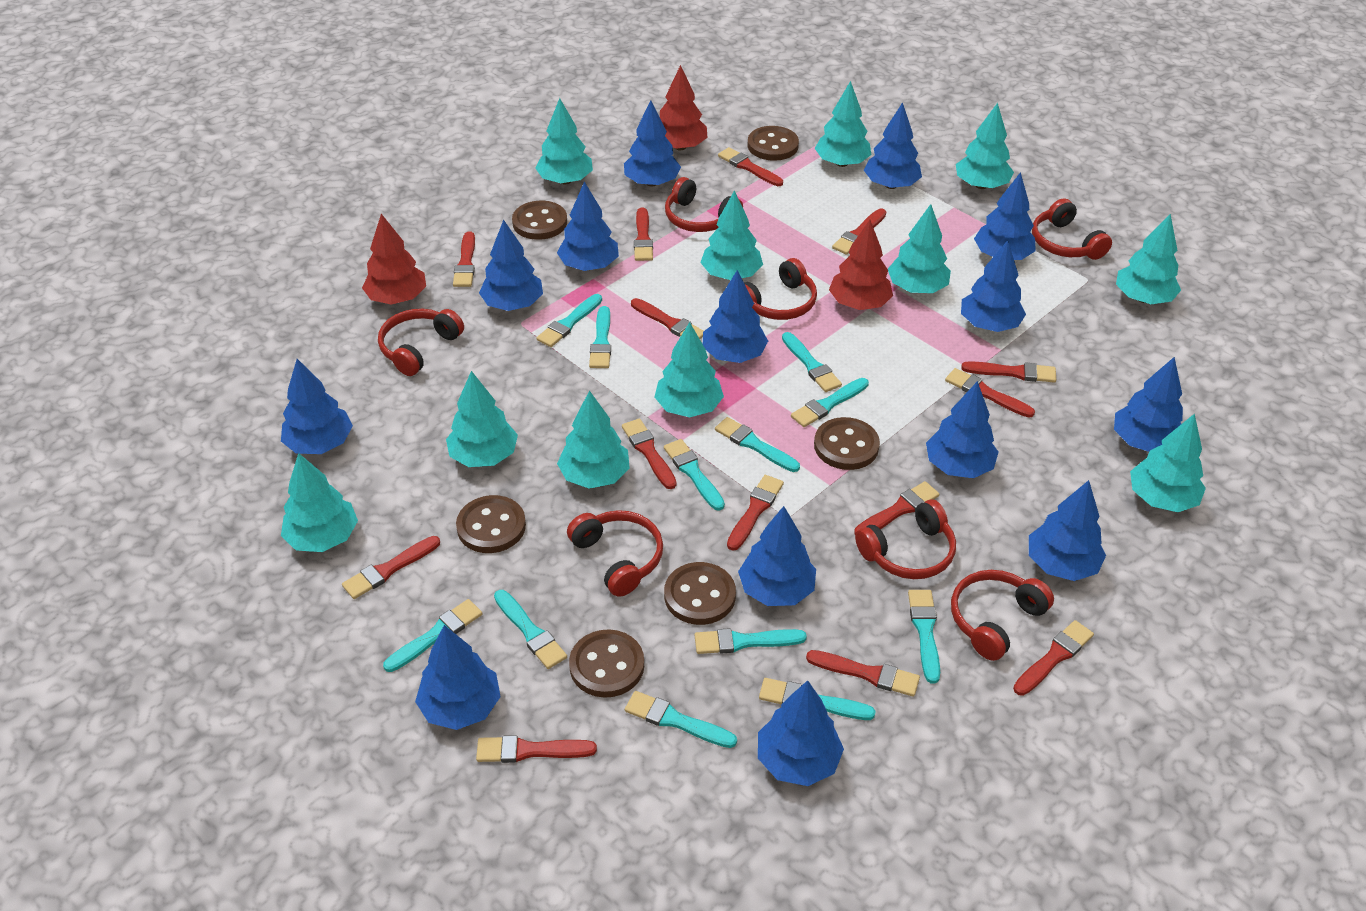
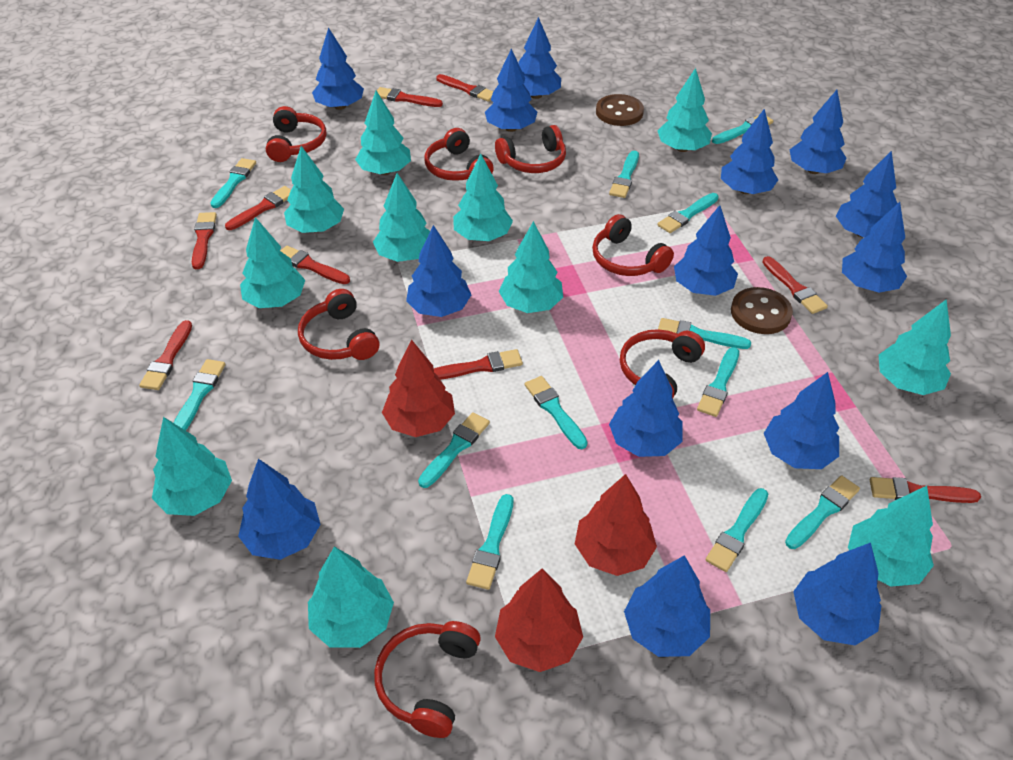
brown button: 6 -> 2
red brush: 14 -> 9

